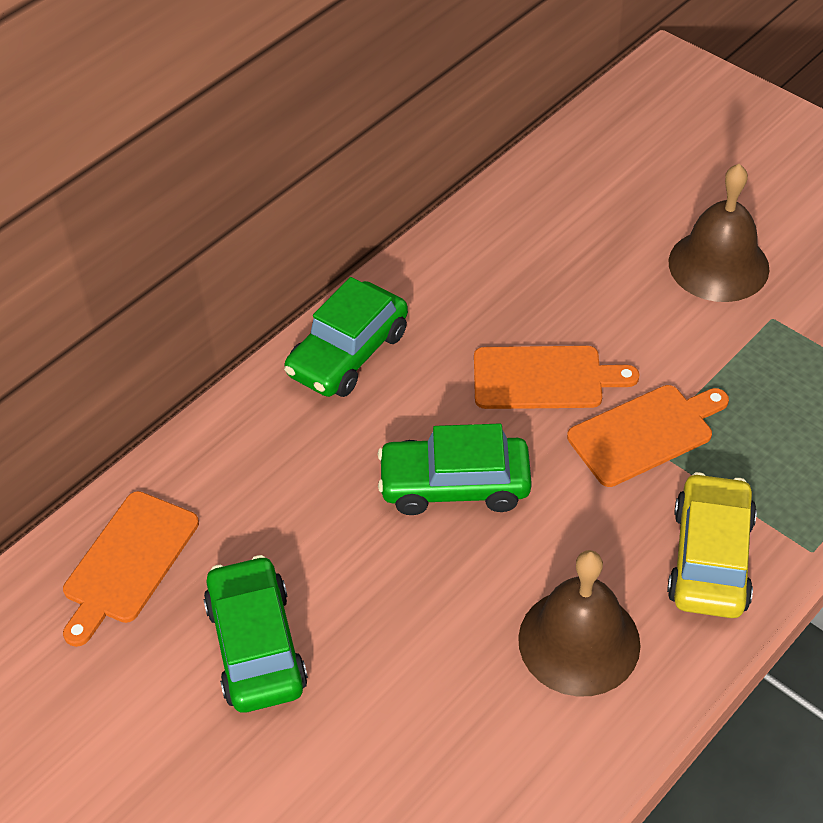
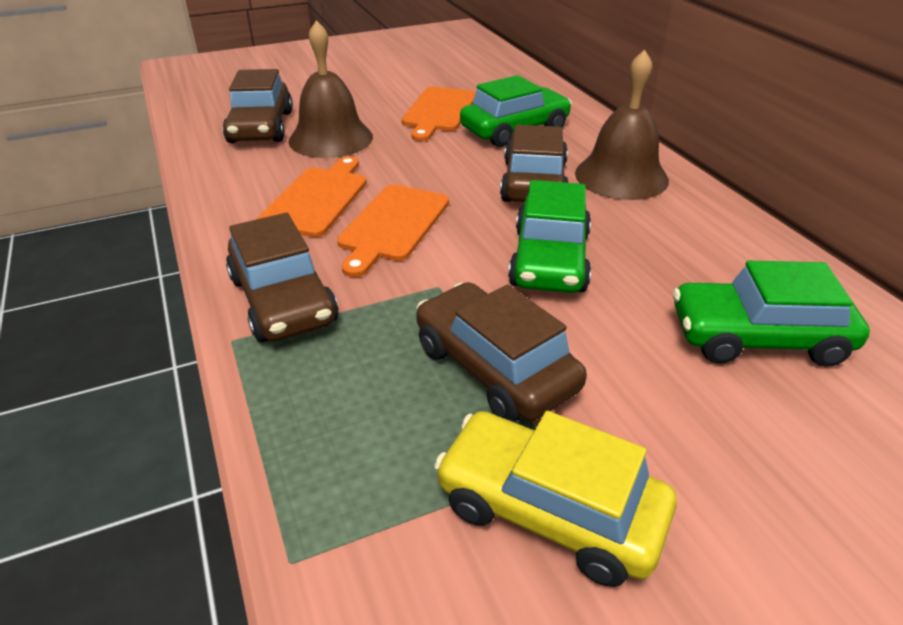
brown car: 0 -> 4

